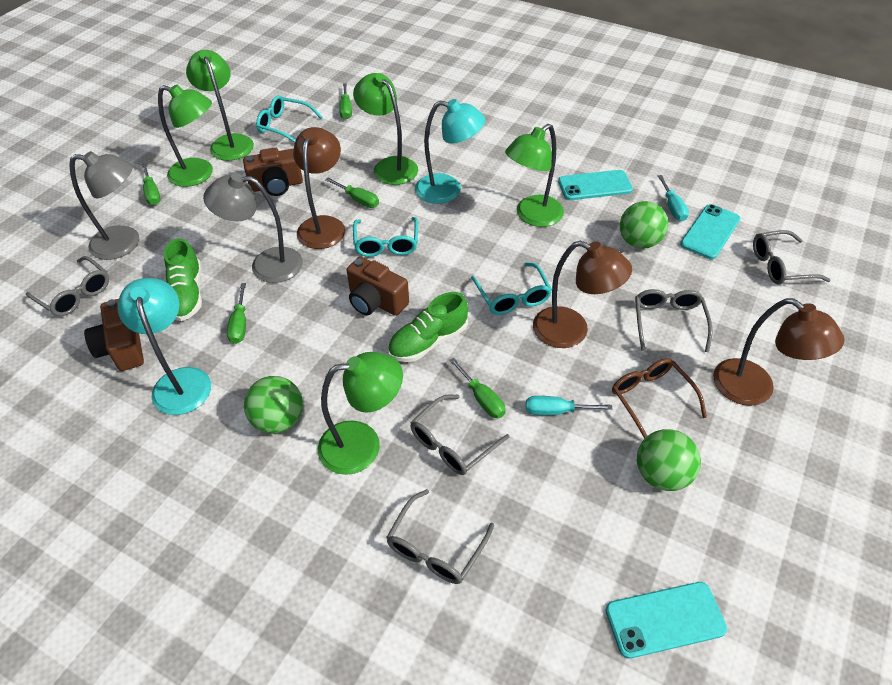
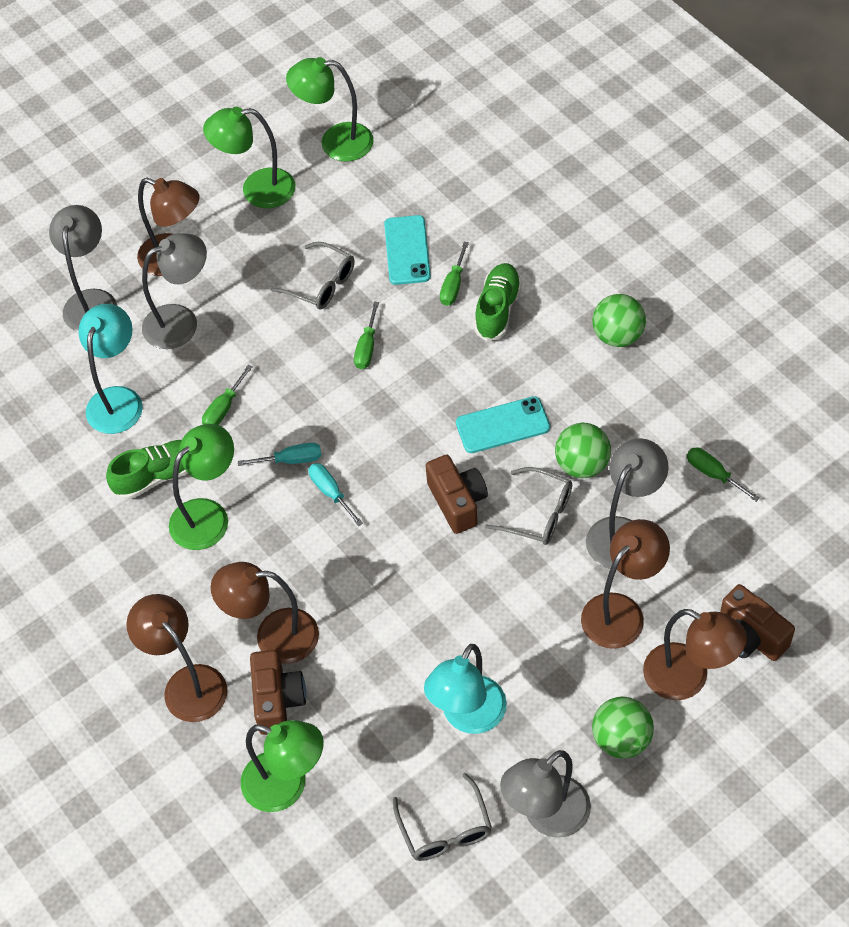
brown glasses: 1 -> 0
brown lamp: 3 -> 5
green lamp: 5 -> 4
green screwdriver: 5 -> 4
grey glasses: 5 -> 3
grey lamp: 2 -> 4
turquoise glasses: 3 -> 0
turquoise phone: 3 -> 2

